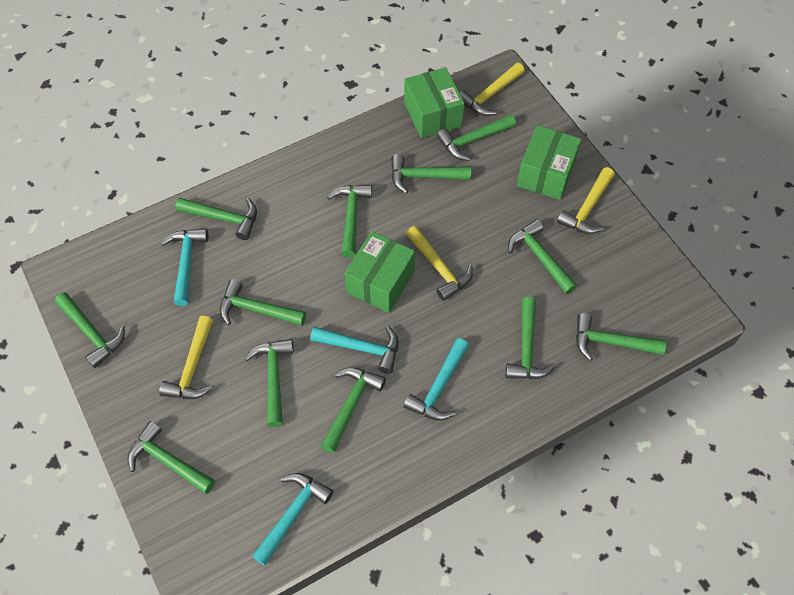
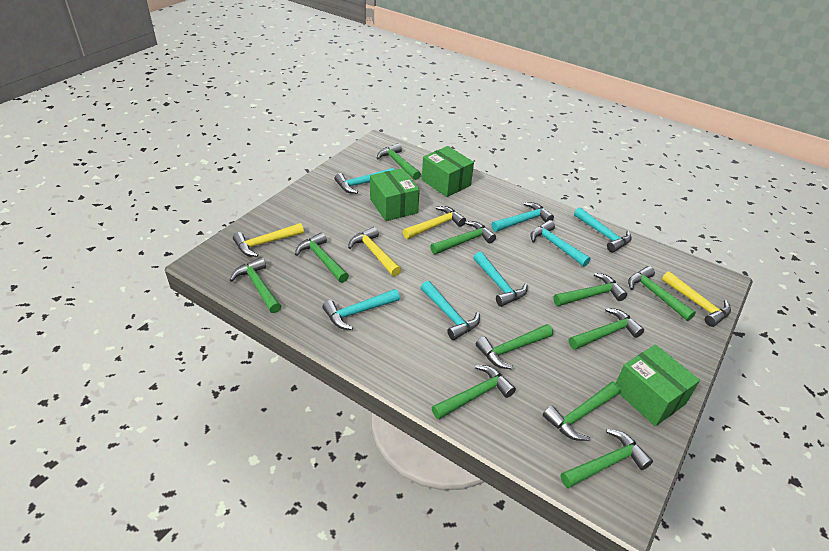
green hammer: 12 -> 11
turquoise hammer: 4 -> 7

